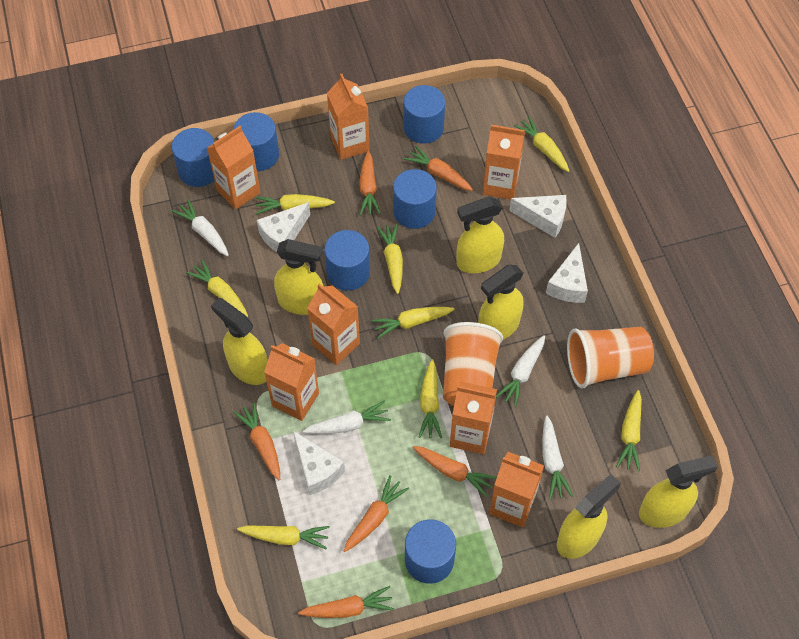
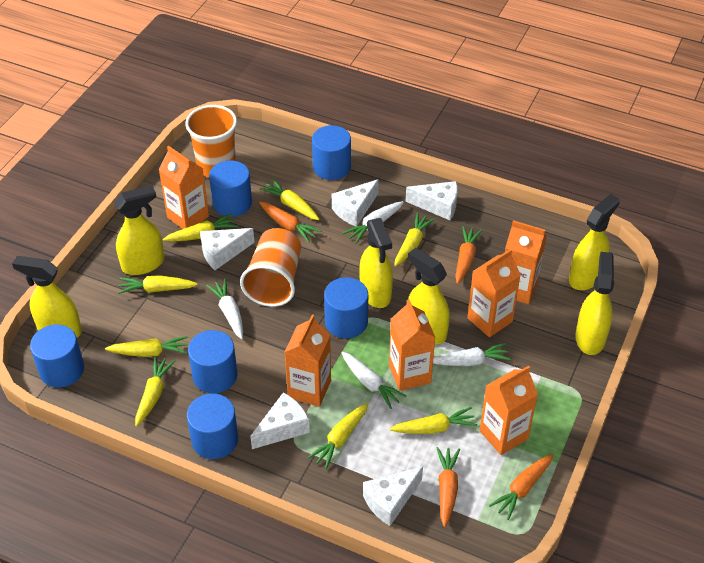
orange carrot: 6 -> 4
orange carton: 7 -> 6
white cheese: 4 -> 5

